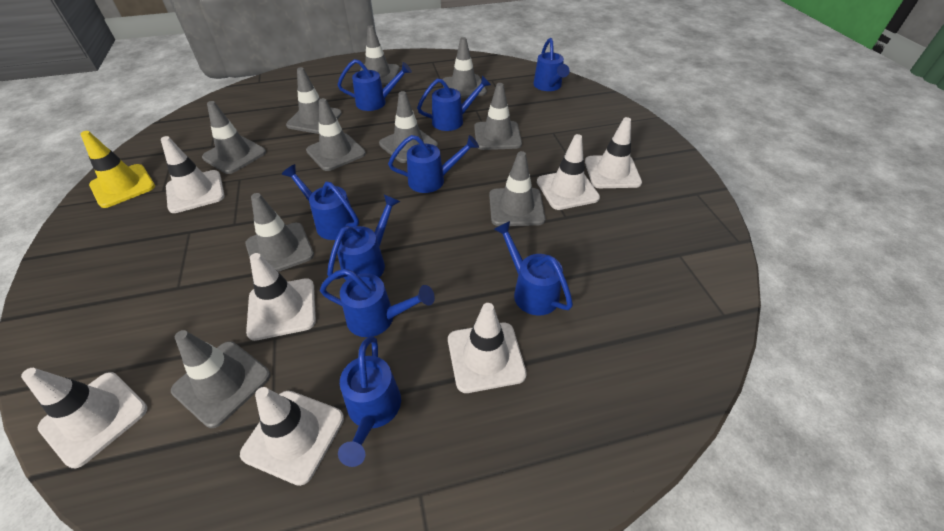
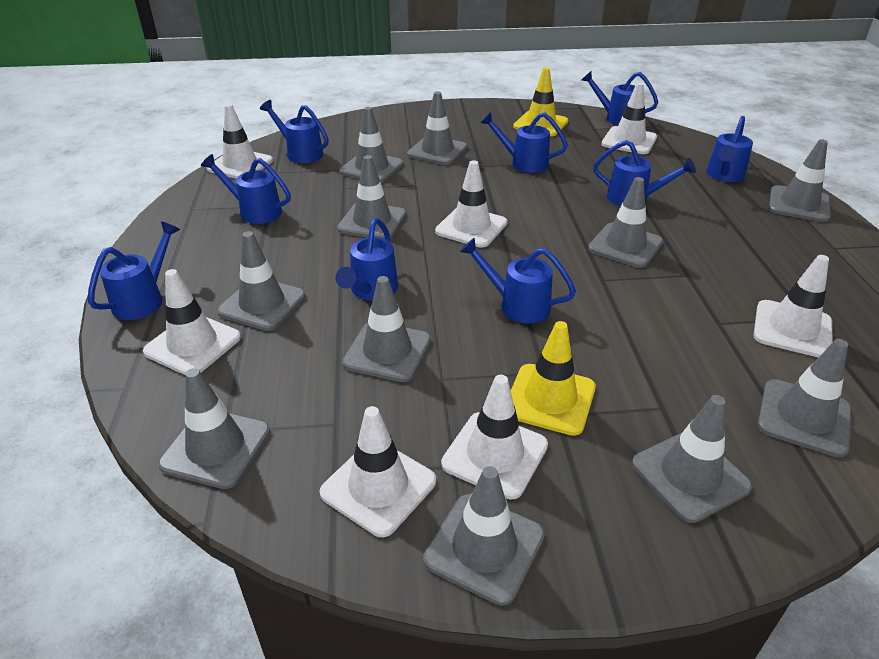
grey traffic cone: 10 -> 11
yellow traffic cone: 1 -> 2

